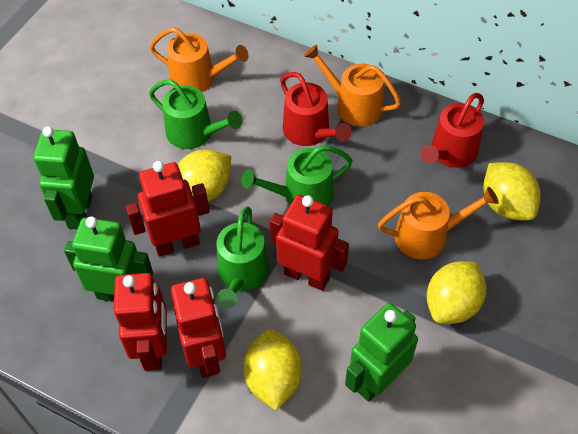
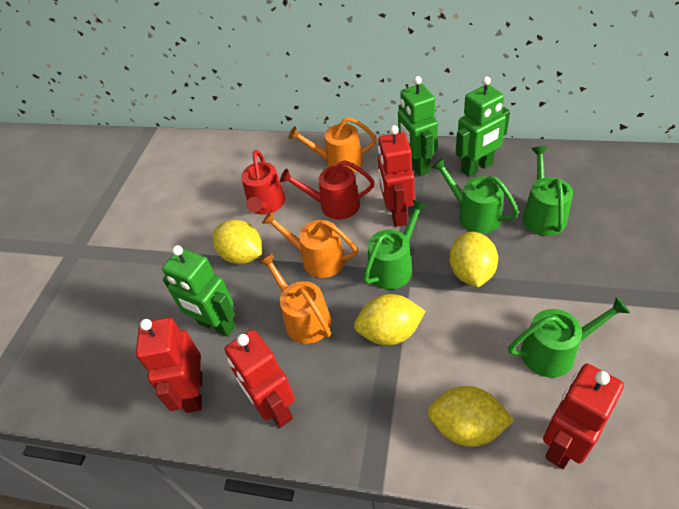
green watering can: 3 -> 4

